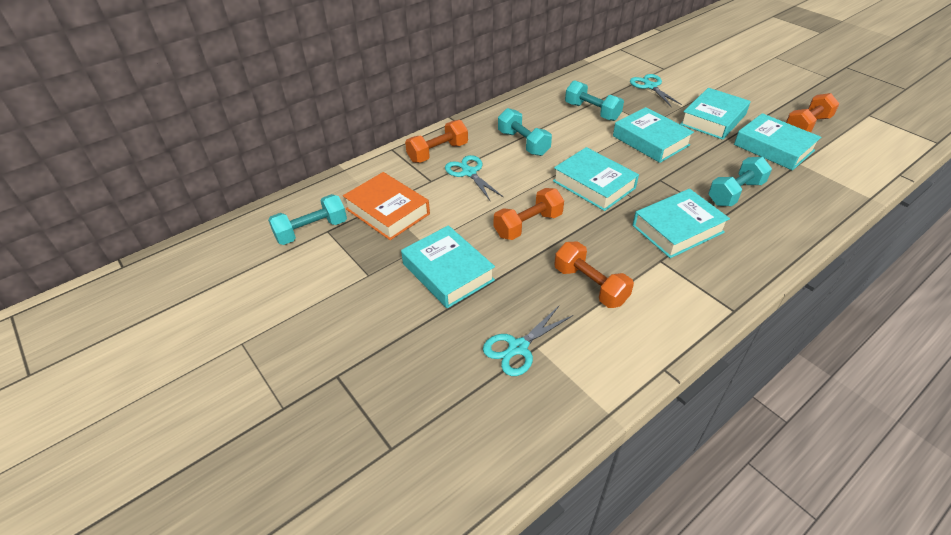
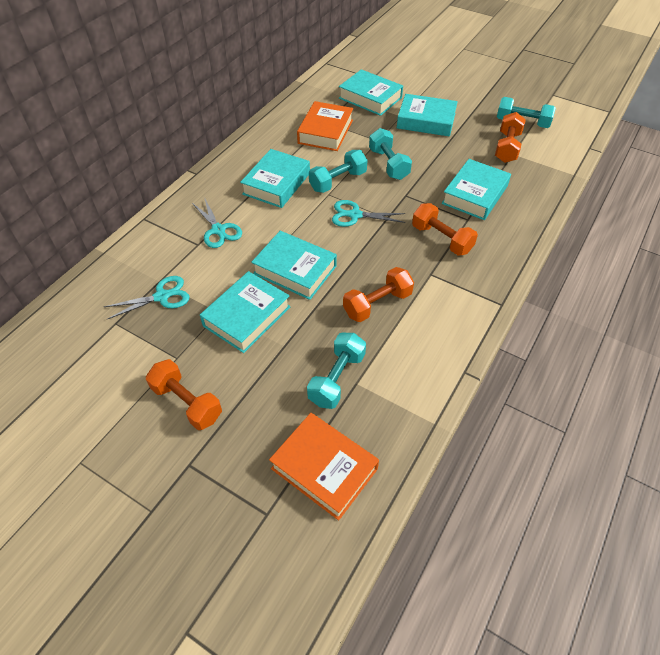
orange book: 1 -> 2

